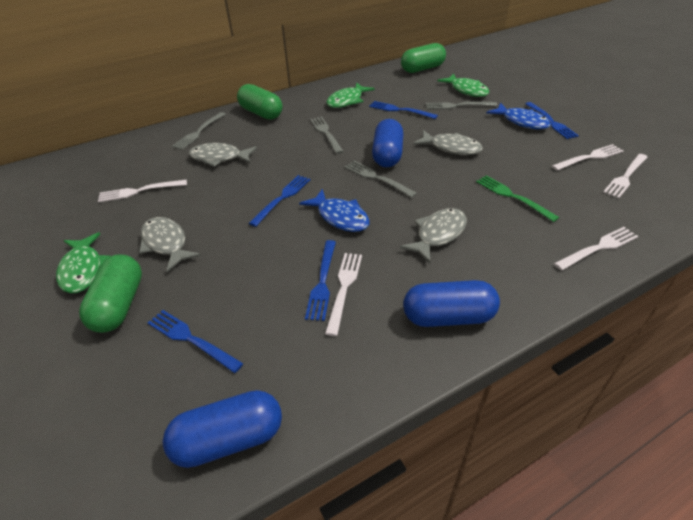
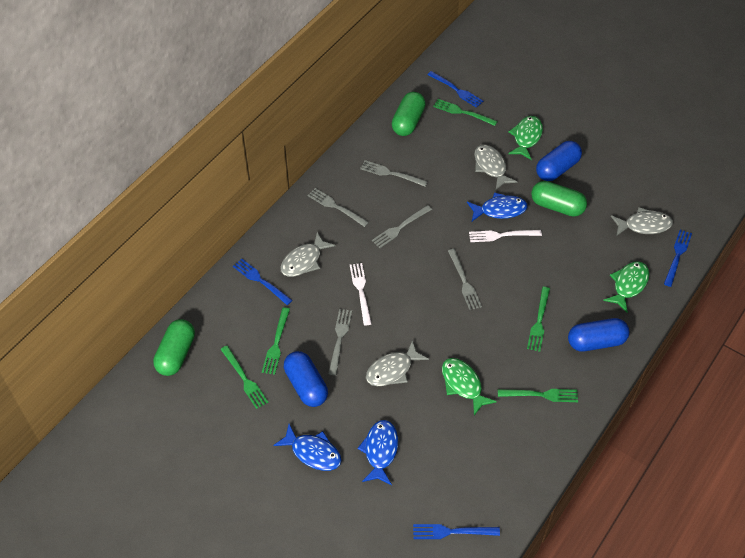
blue fish: 2 -> 3
blue fork: 5 -> 4
green fork: 1 -> 5
grey fork: 4 -> 5
white fork: 5 -> 2

